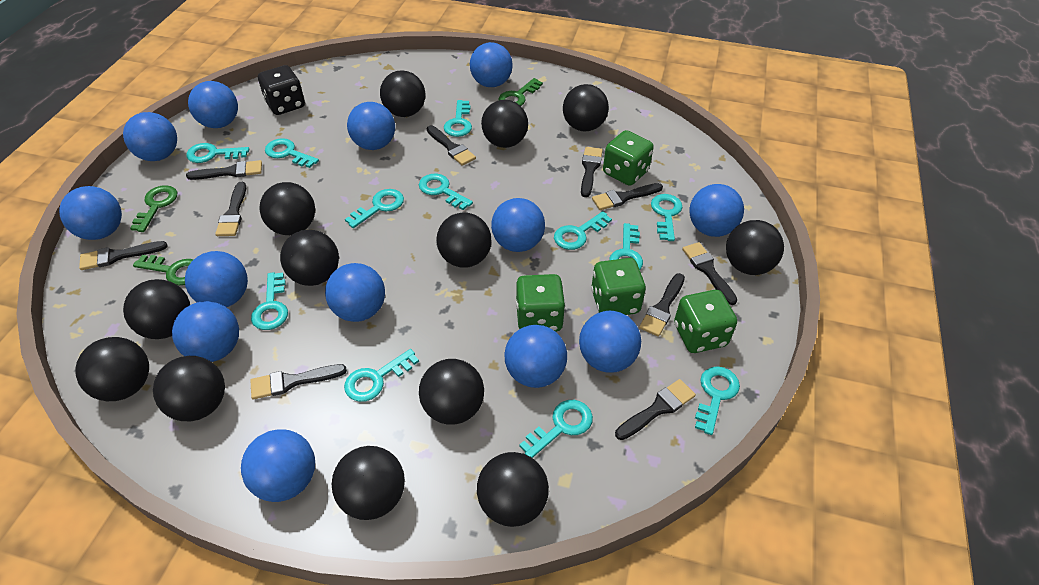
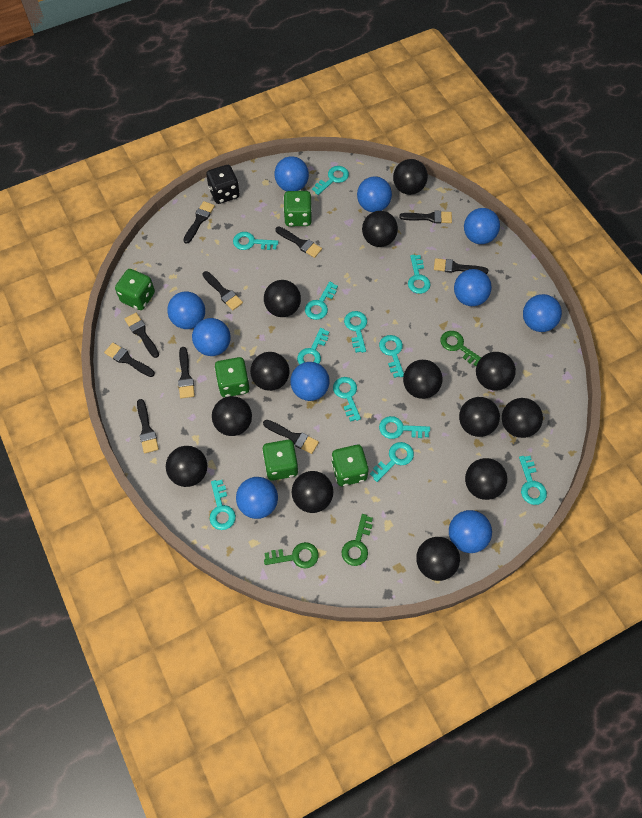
blue ball: 13 -> 10
green dice: 4 -> 5

